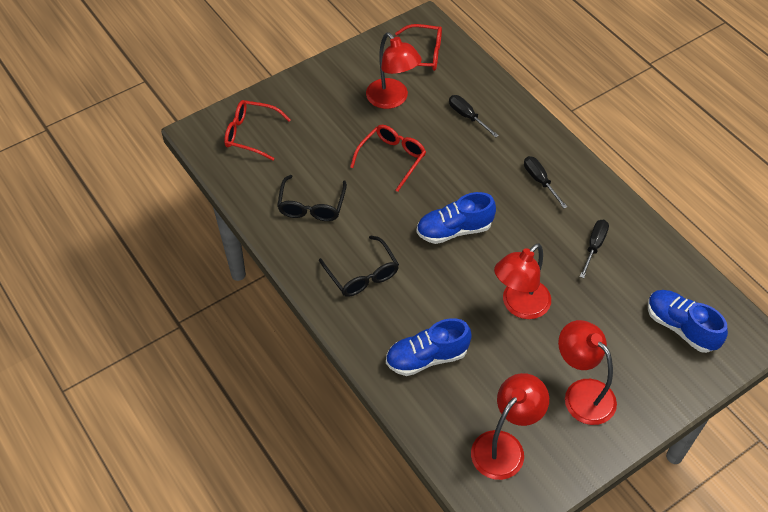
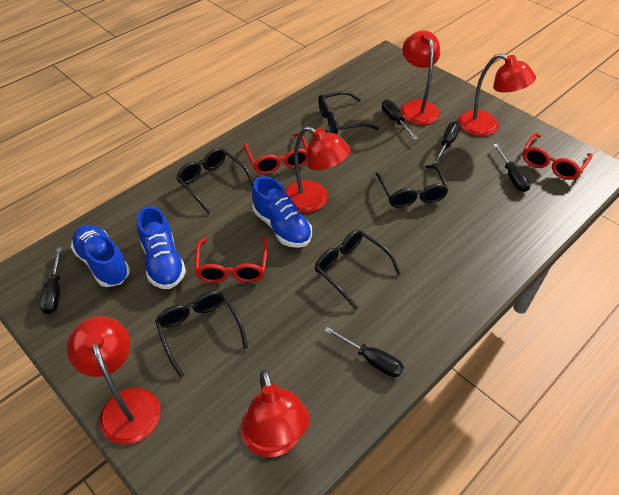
black glasses: 2 -> 5
black screwdriver: 3 -> 5
red lamp: 4 -> 5

